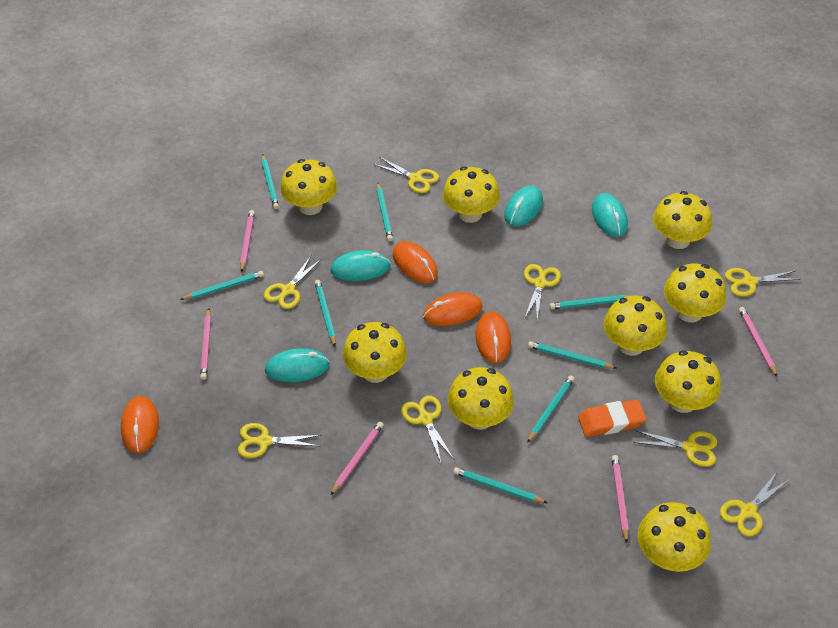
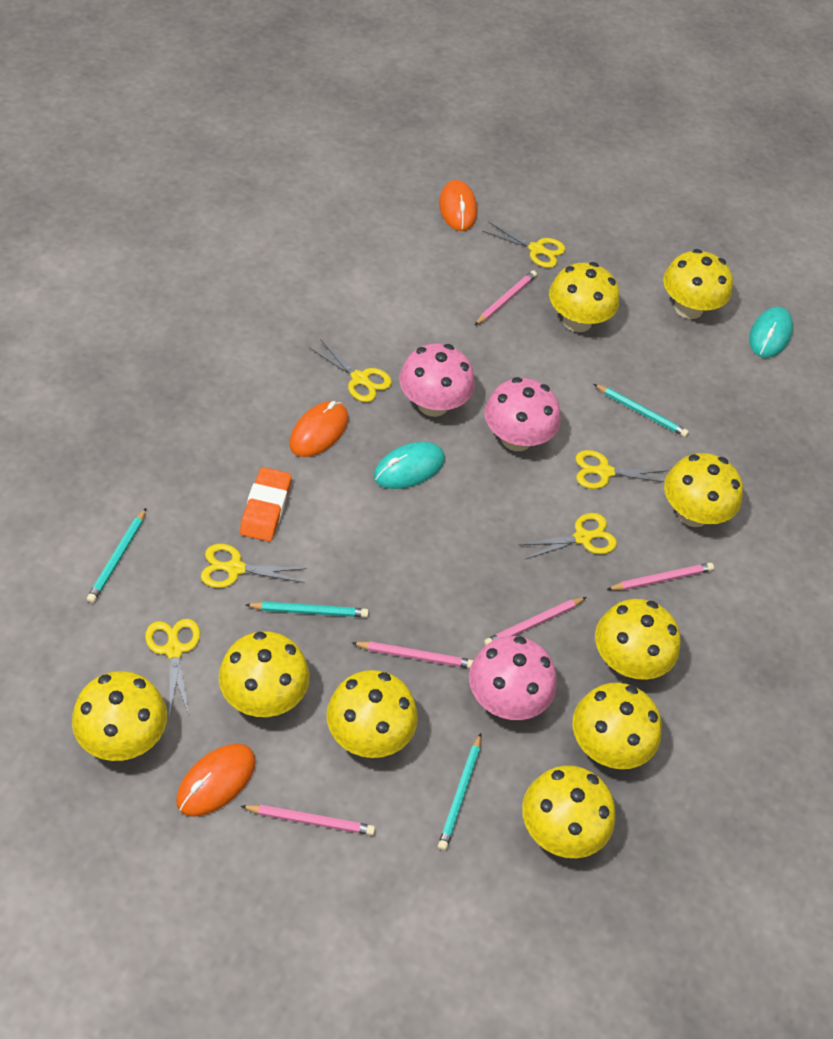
orange mouse: 4 -> 3
pink mushroom: 0 -> 3
turquoise mouse: 4 -> 2
turquoise pencil: 8 -> 4
yellow scissors: 8 -> 6

